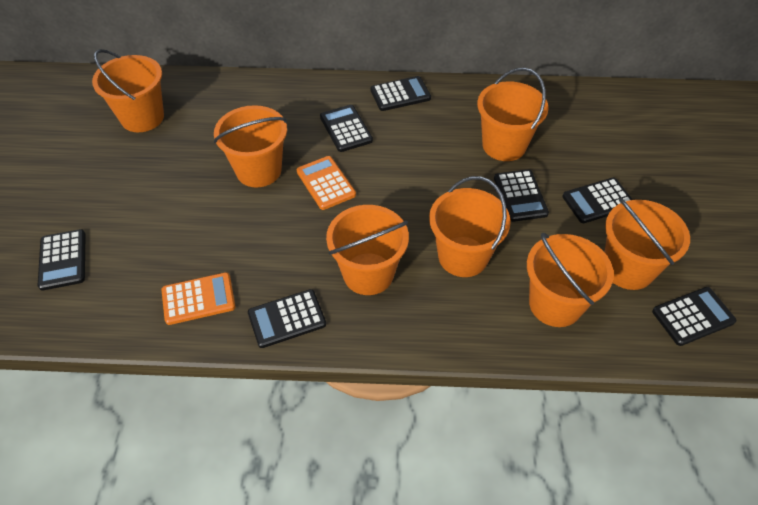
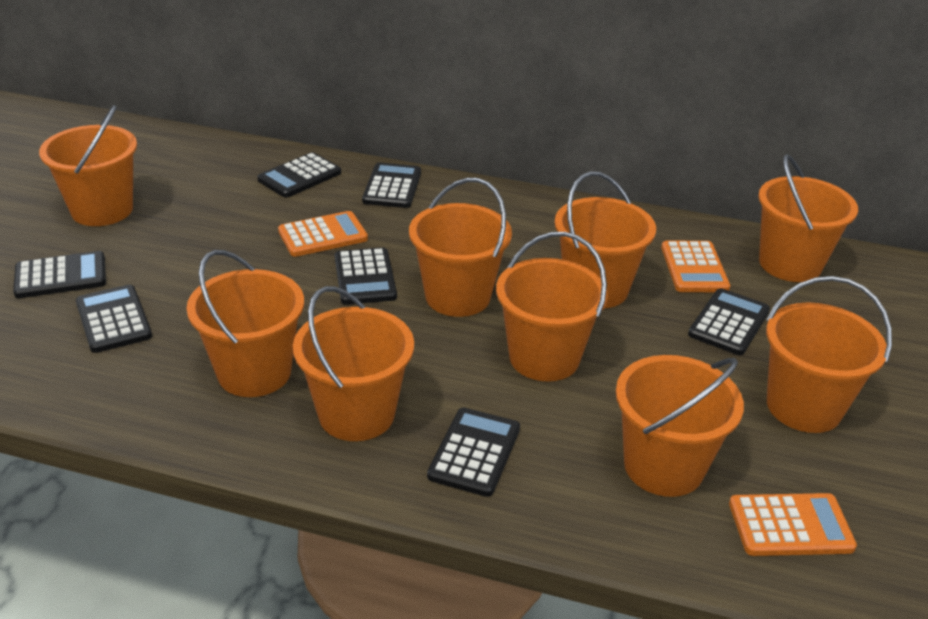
orange bucket: 7 -> 9
orange calculator: 2 -> 3

